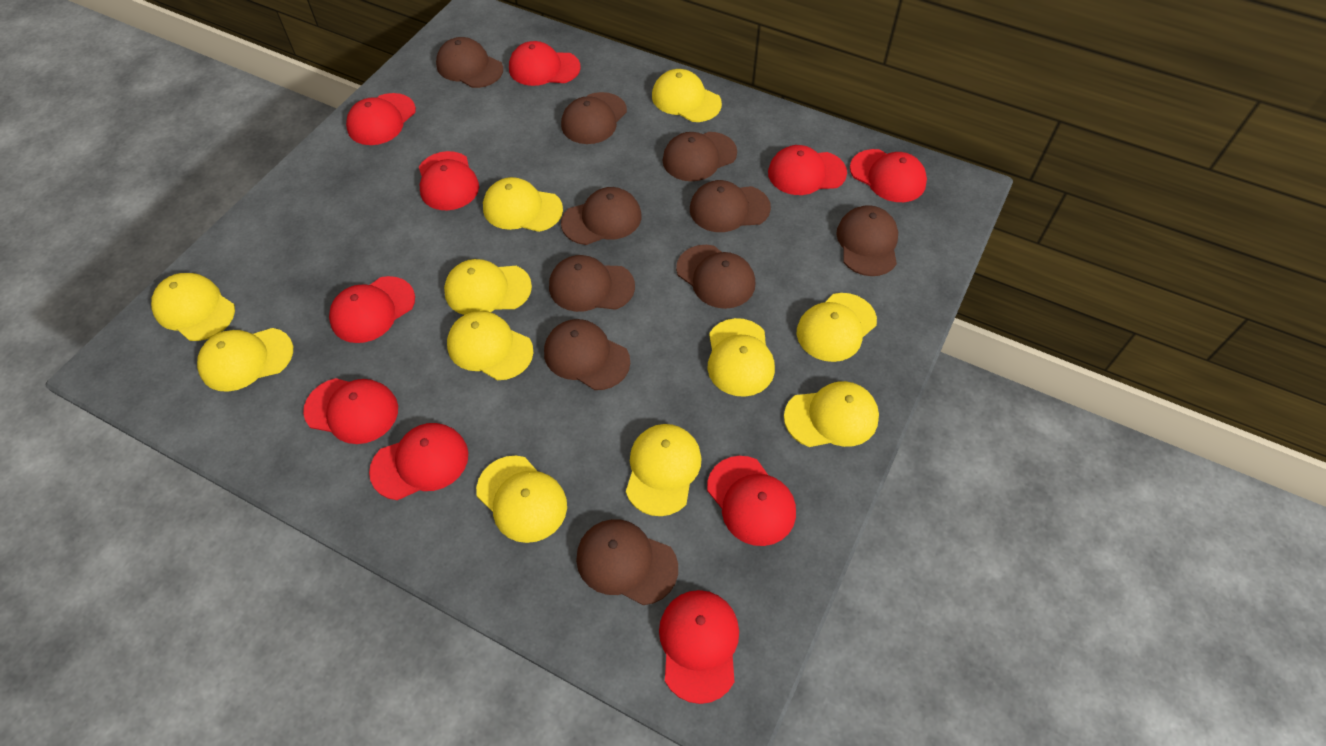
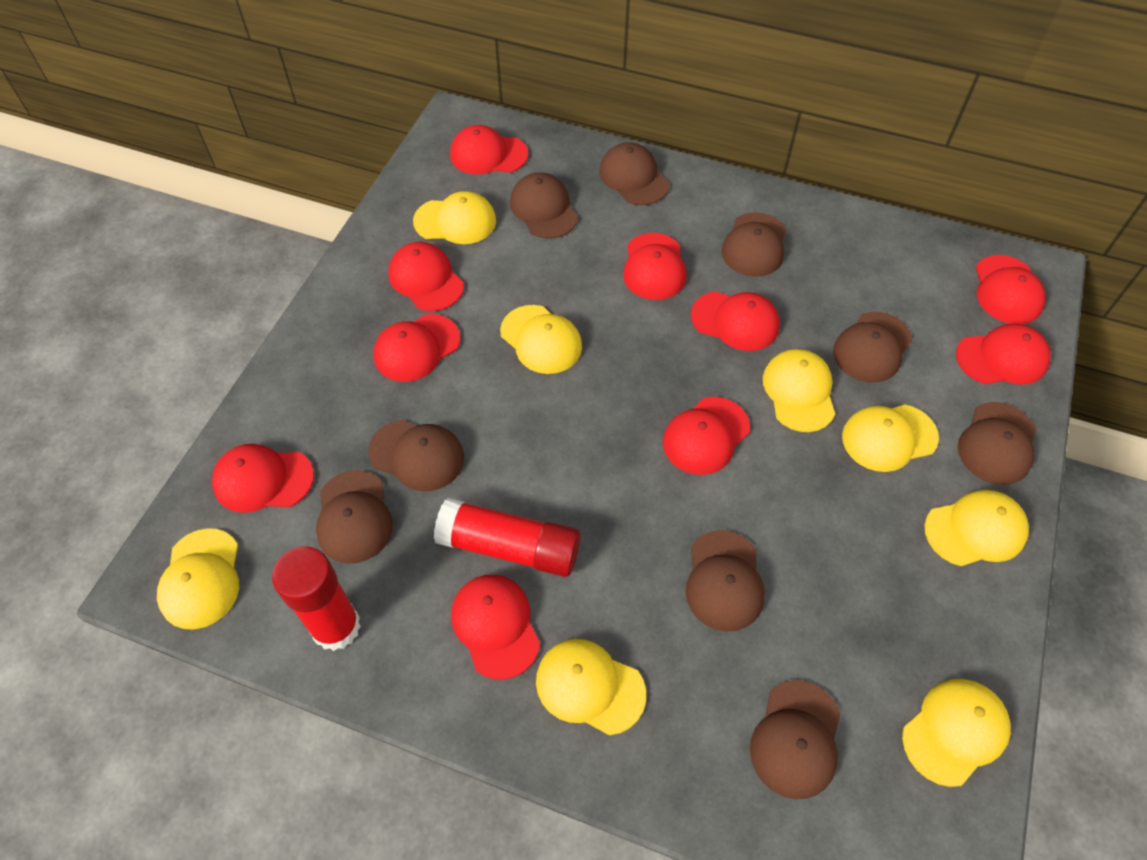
brown cap: 10 -> 9
red glue stick: 0 -> 2
yellow cap: 11 -> 8

